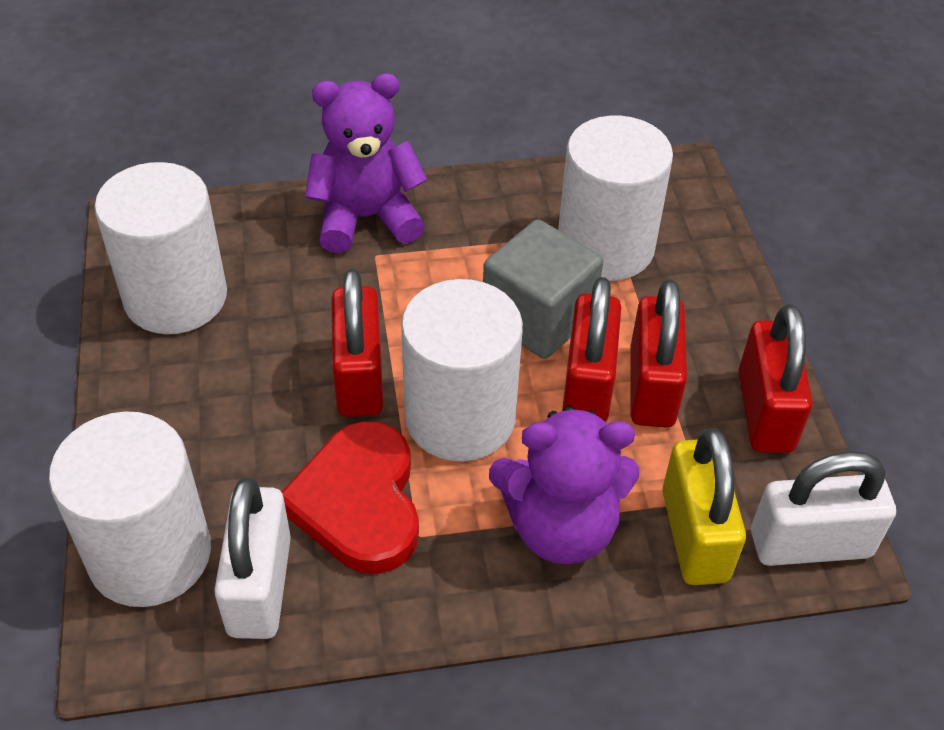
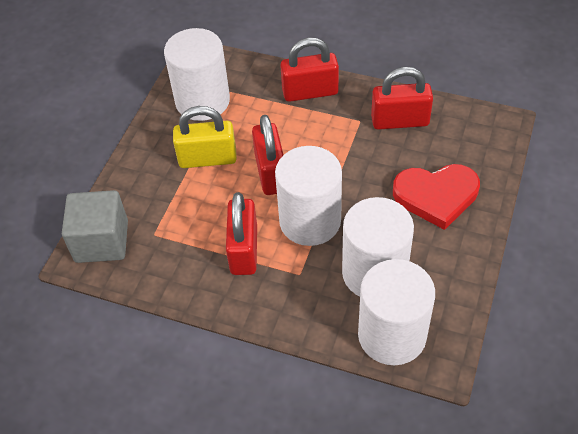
purple teddy bear: 2 -> 0
white padlock: 2 -> 0

